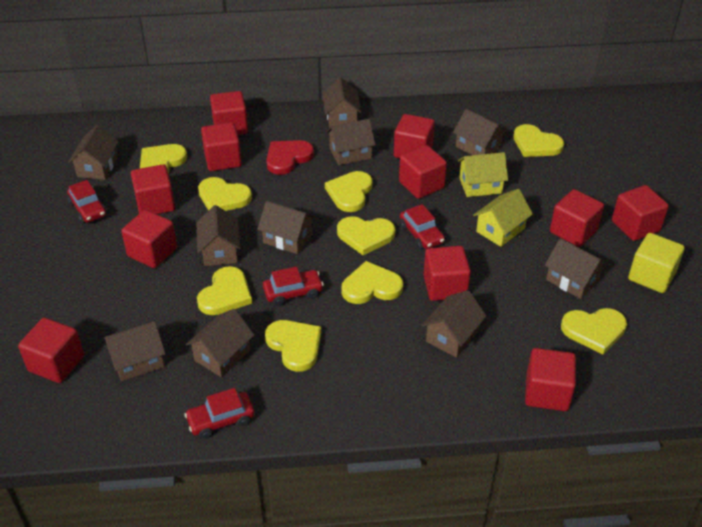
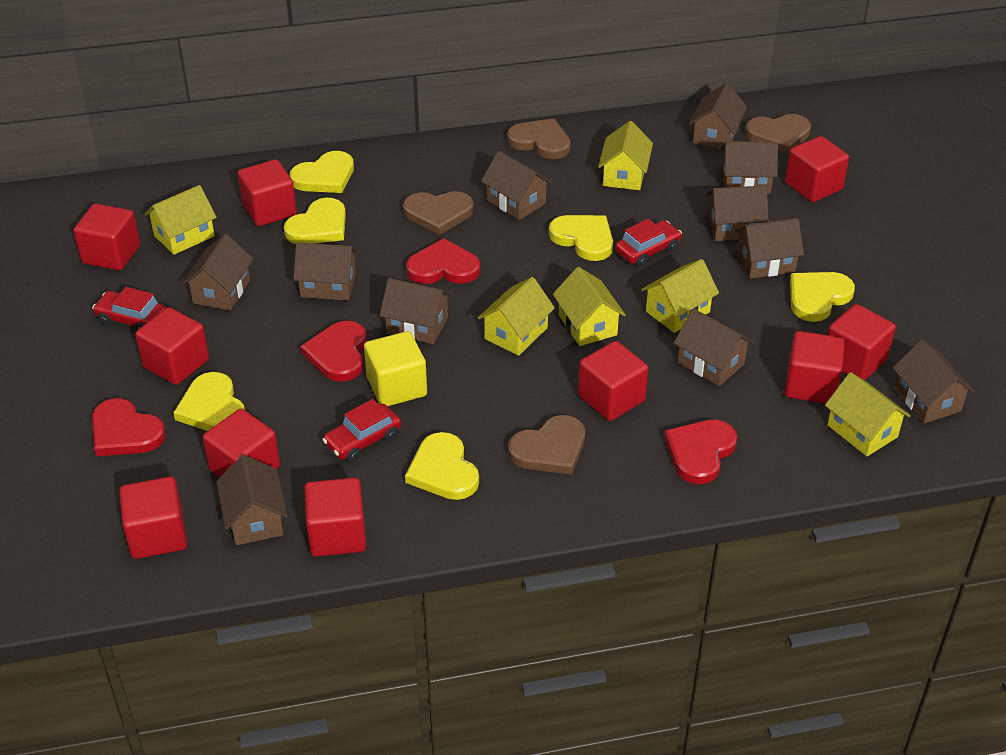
brown heart: 0 -> 4
brown house: 10 -> 11
red car: 4 -> 3
red cube: 11 -> 10
red heart: 1 -> 4
yellow heart: 9 -> 6
yellow house: 2 -> 6

